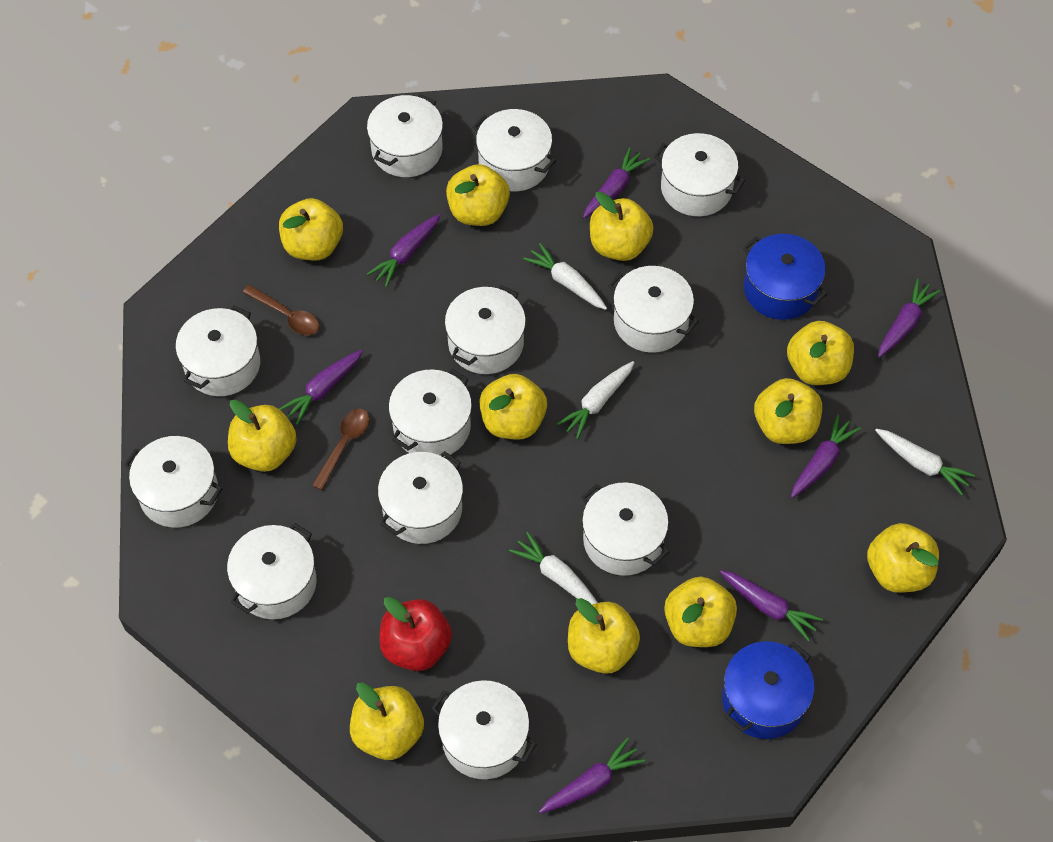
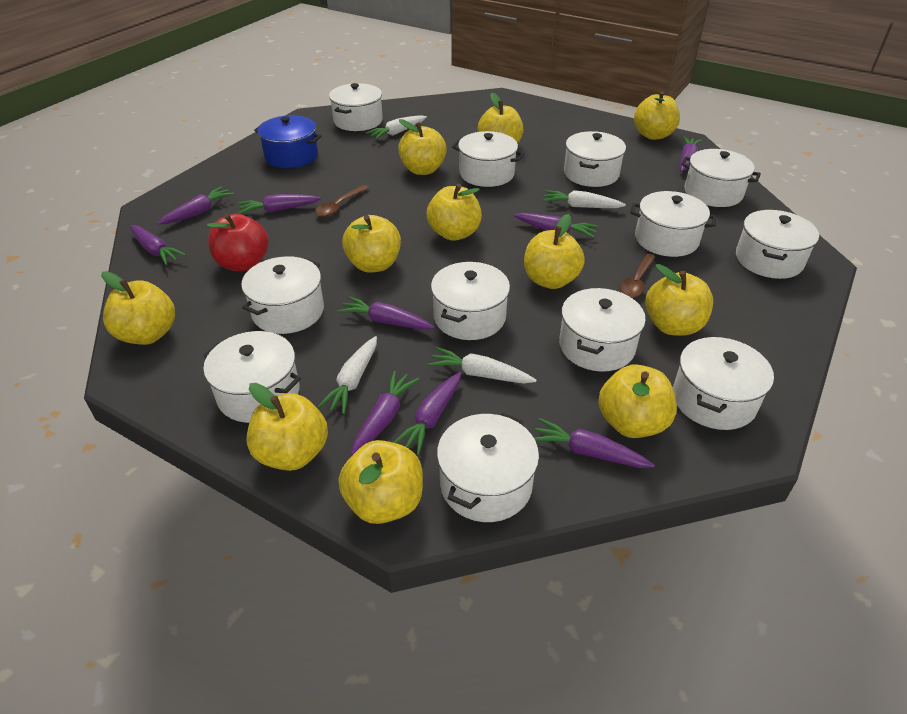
blue pot: 2 -> 1
purple carrot: 7 -> 9

